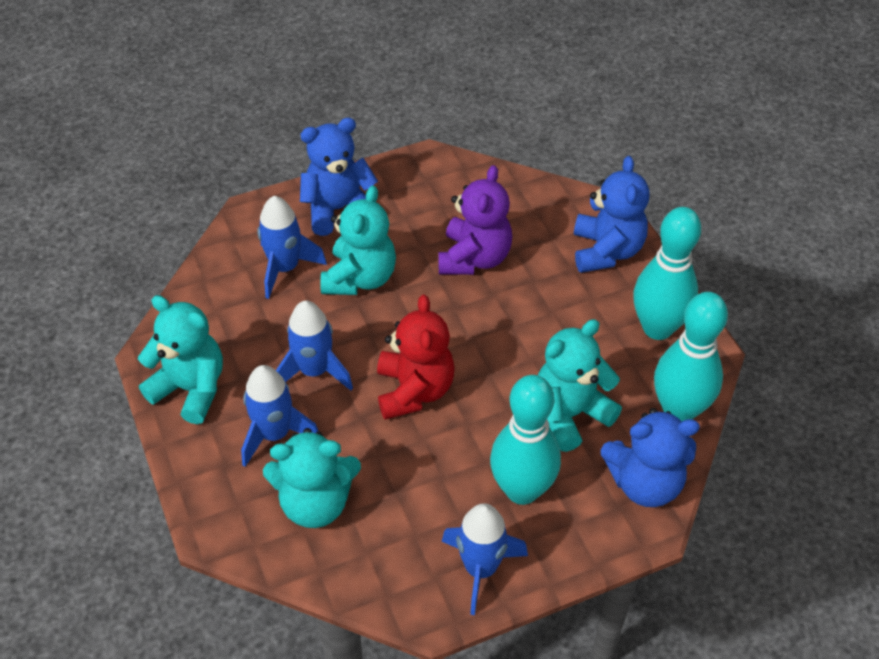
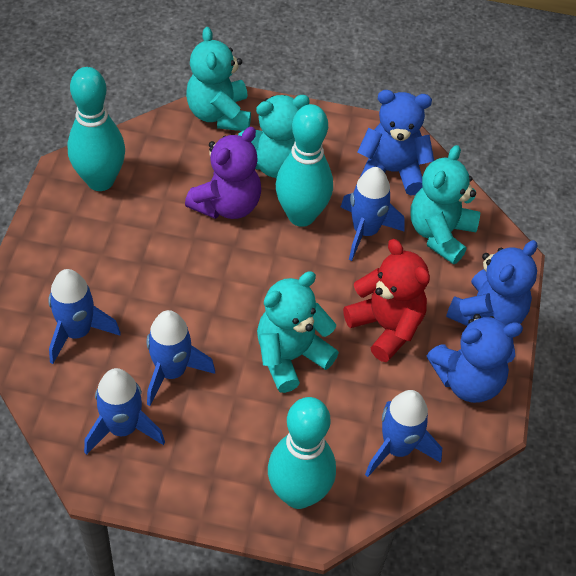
blue rocket: 4 -> 5

